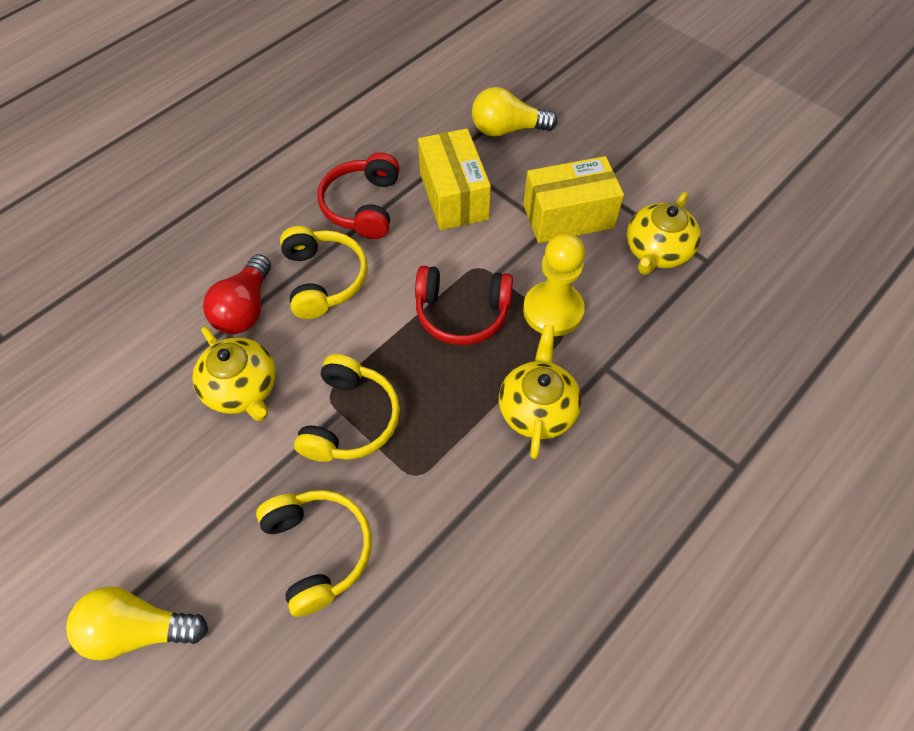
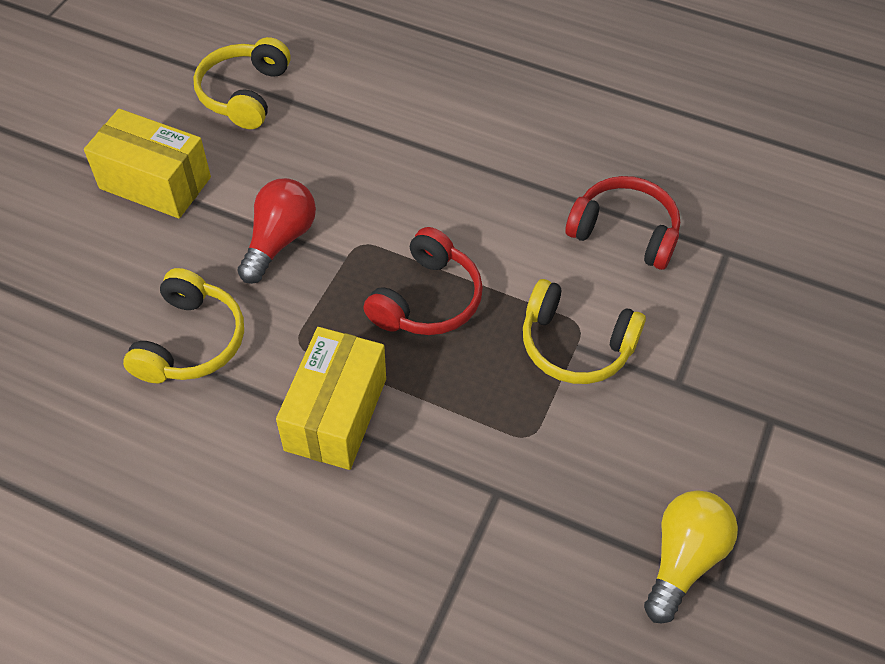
yellow light bulb: 2 -> 1
yellow pawn: 1 -> 0
yellow teapot: 3 -> 0

